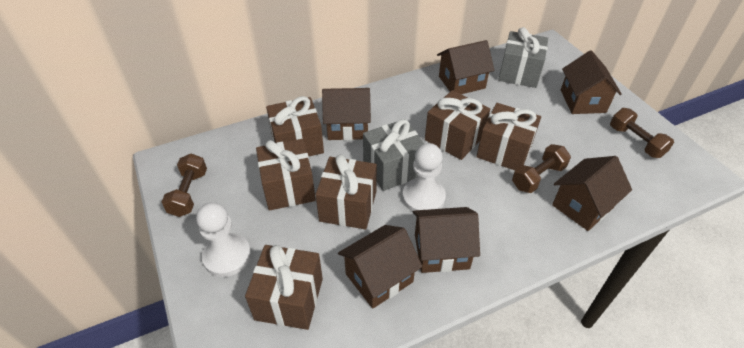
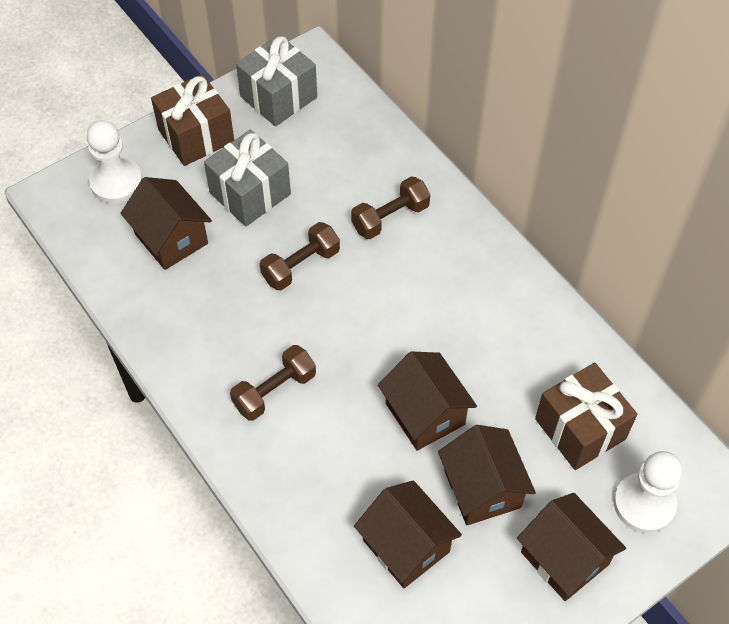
brown gift: 6 -> 2
brown house: 6 -> 5

